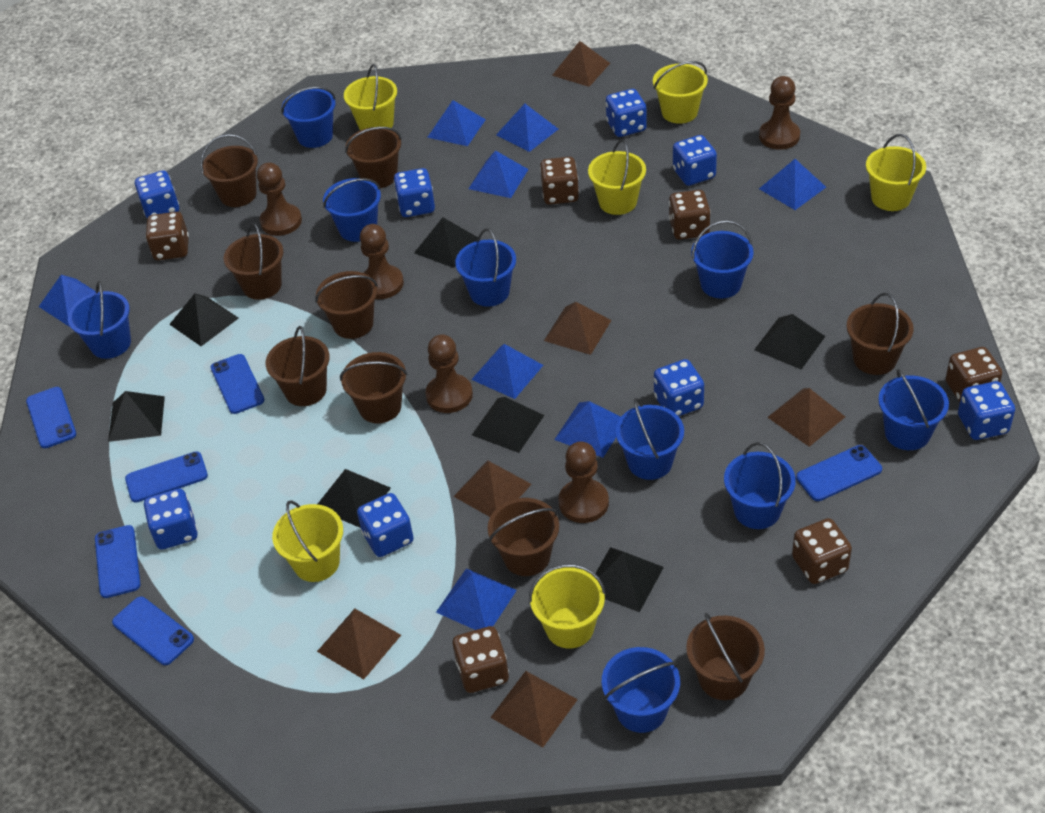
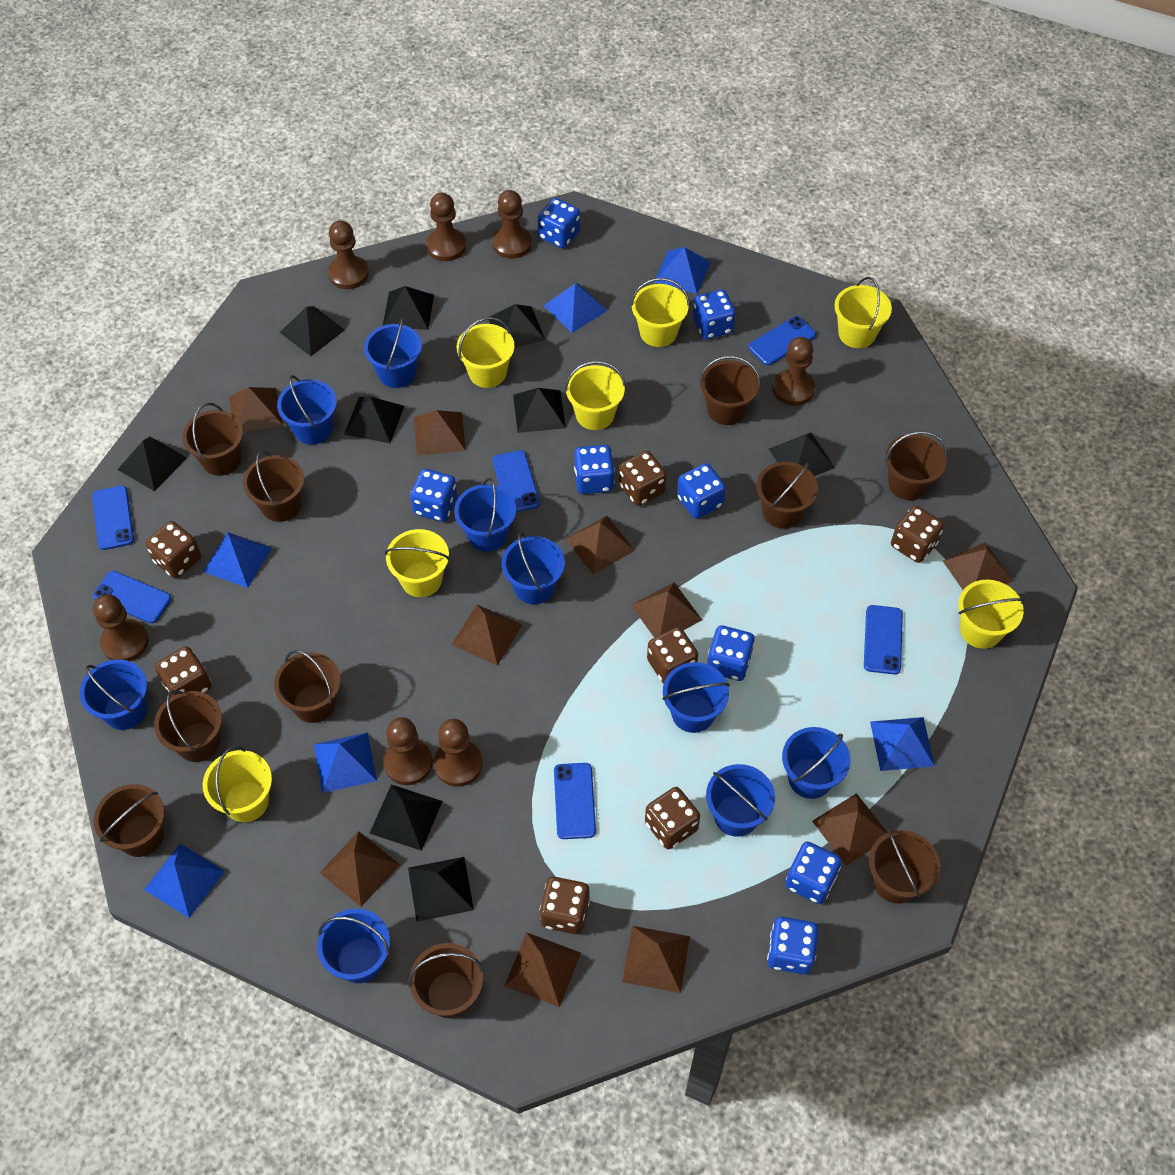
black pyramid: 7 -> 9
blue pyramid: 8 -> 6
brown bucket: 9 -> 10
brown dice: 6 -> 7
brown pawn: 5 -> 7
brown pyramid: 6 -> 10
yellow bucket: 6 -> 7

